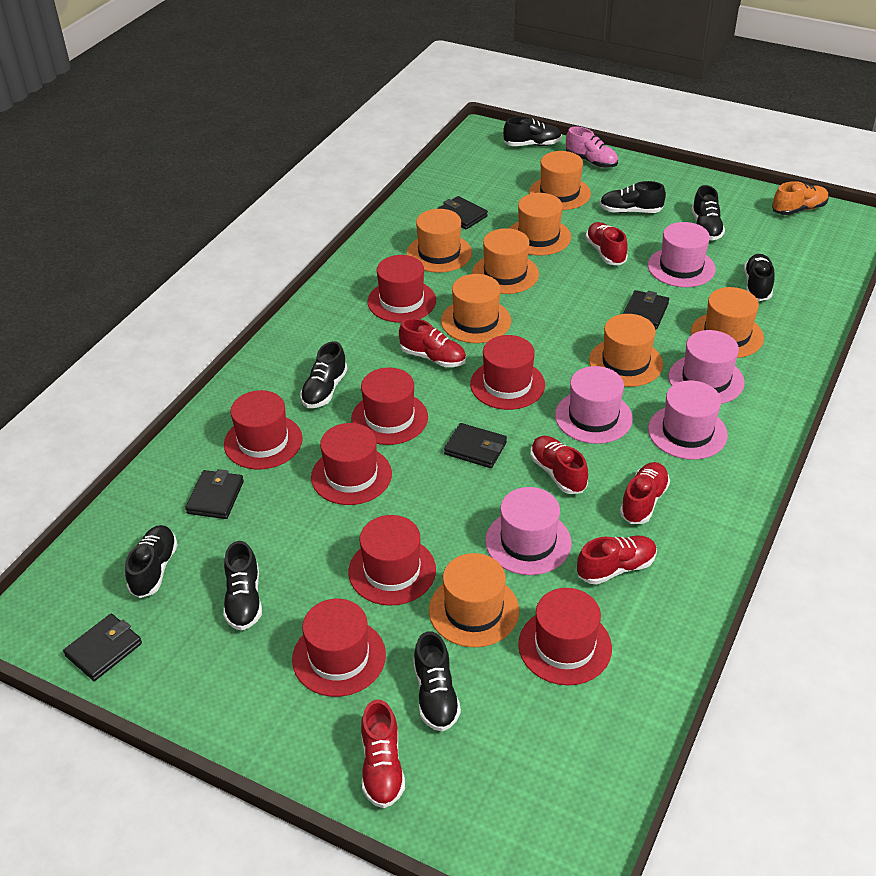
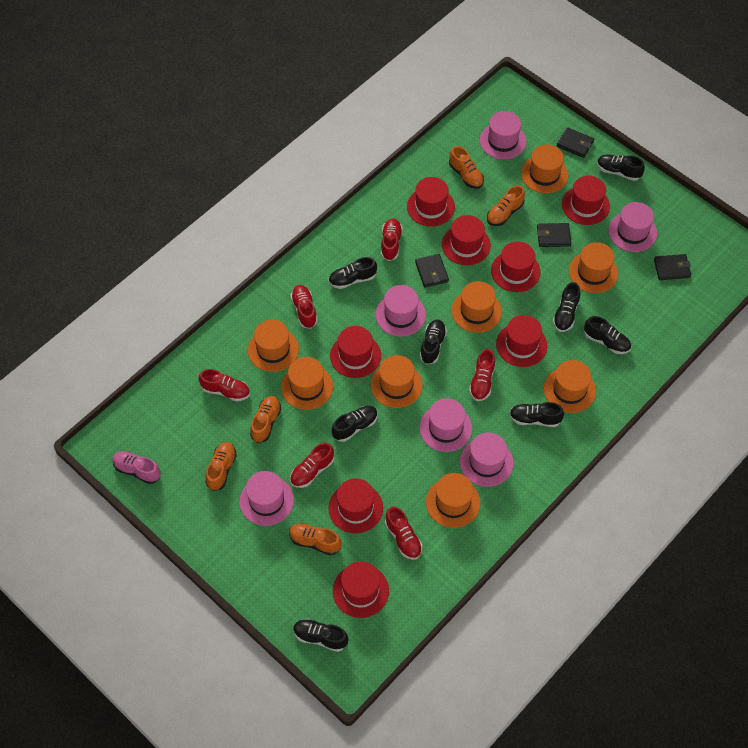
black wallet: 5 -> 4
orange shoe: 1 -> 5
pink hat: 5 -> 6

